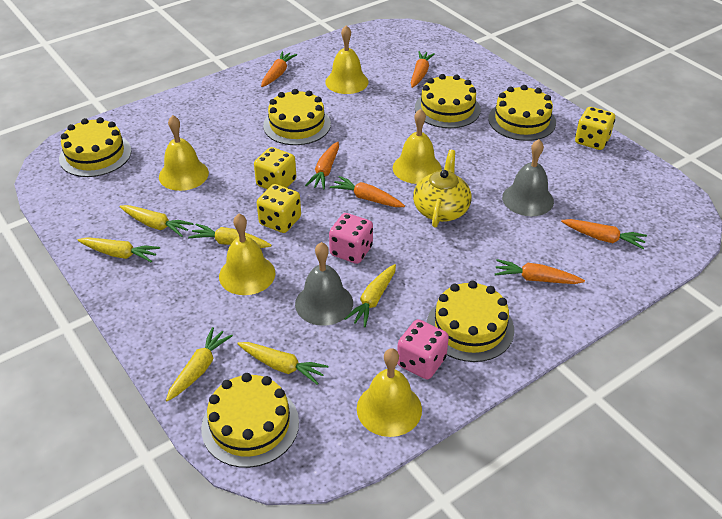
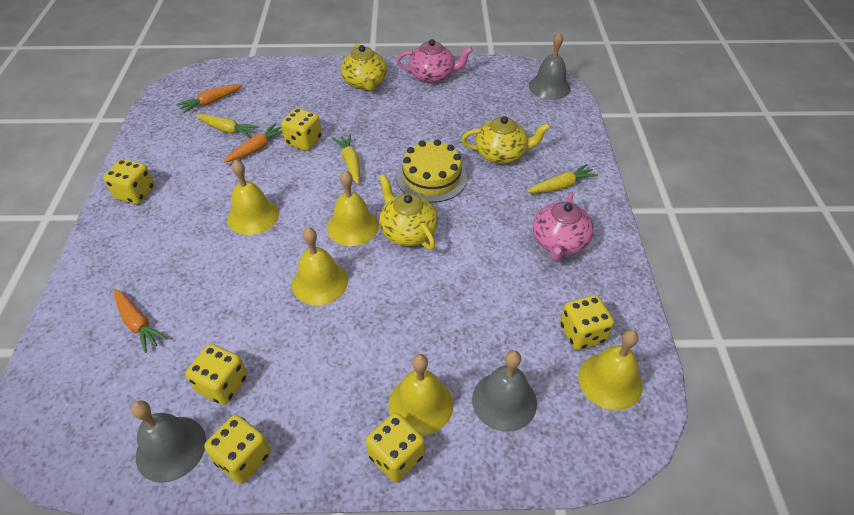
grey bell: 2 -> 3
orange carrot: 6 -> 3
pink dice: 2 -> 0
pink teapot: 0 -> 2
yellow cake: 6 -> 1
yellow carrot: 6 -> 3
yellow dice: 3 -> 6
yellow teapot: 1 -> 3

